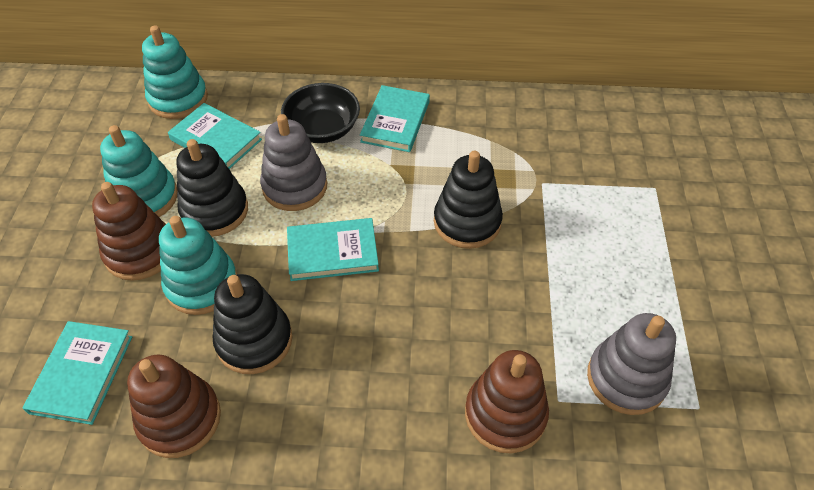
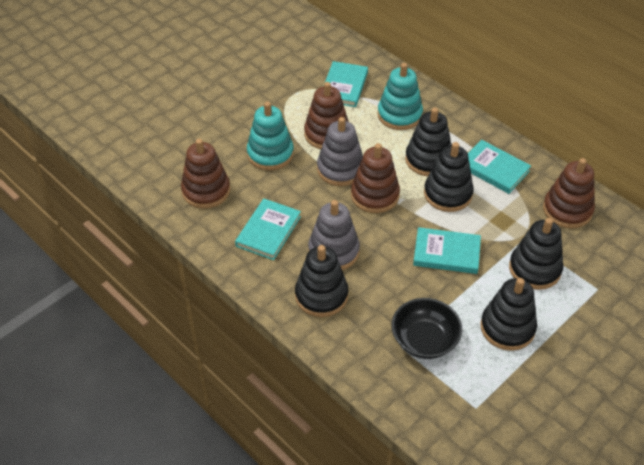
black stacking toy: 3 -> 5
brown stacking toy: 3 -> 4
turquoise stacking toy: 3 -> 2

